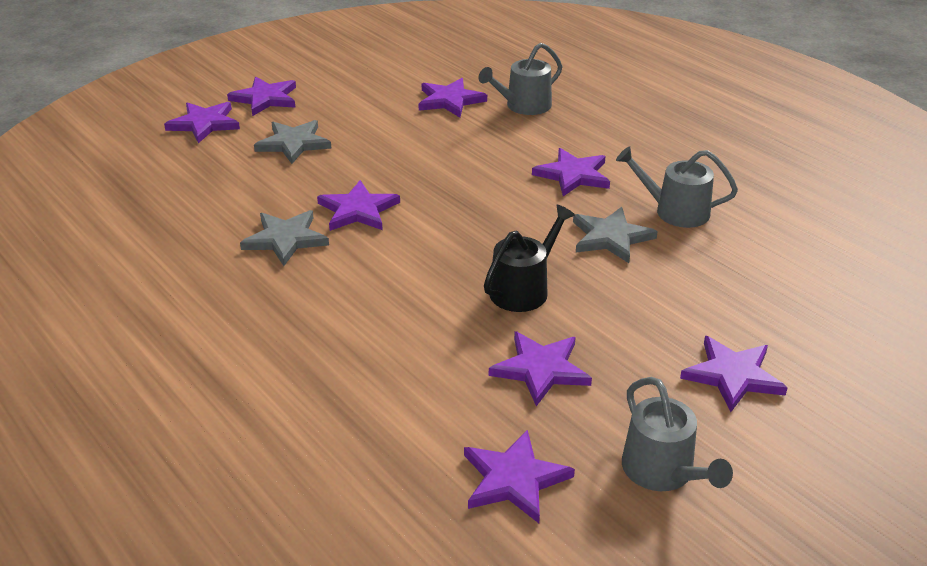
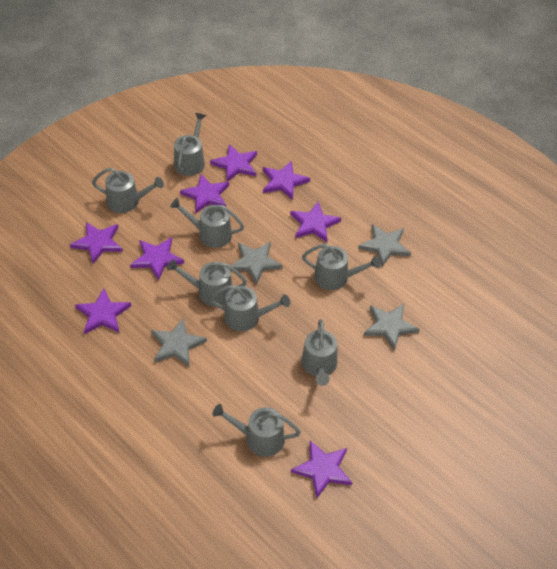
black watering can: 1 -> 0
grey star: 3 -> 4
grey watering can: 3 -> 8

